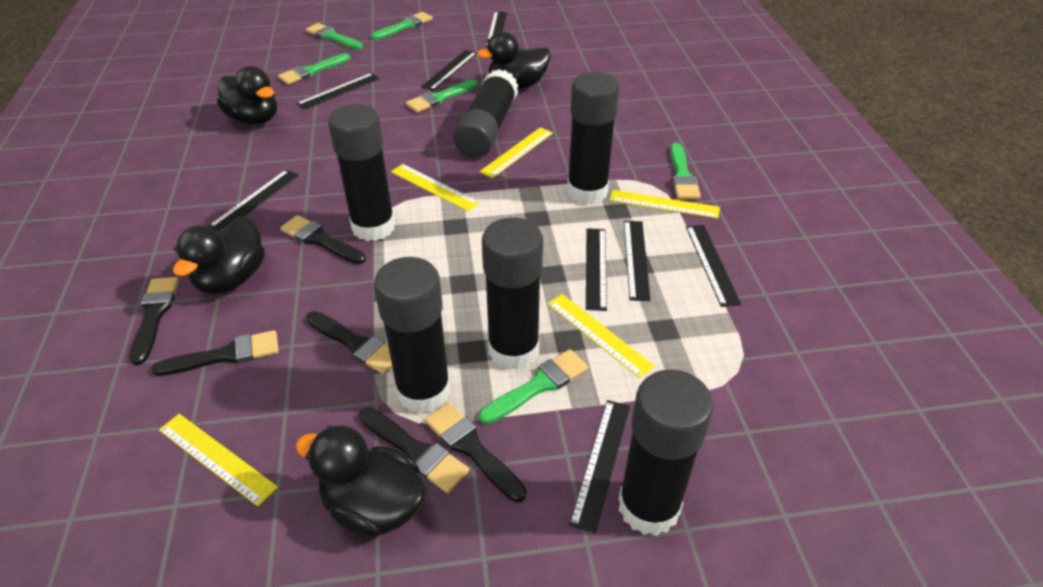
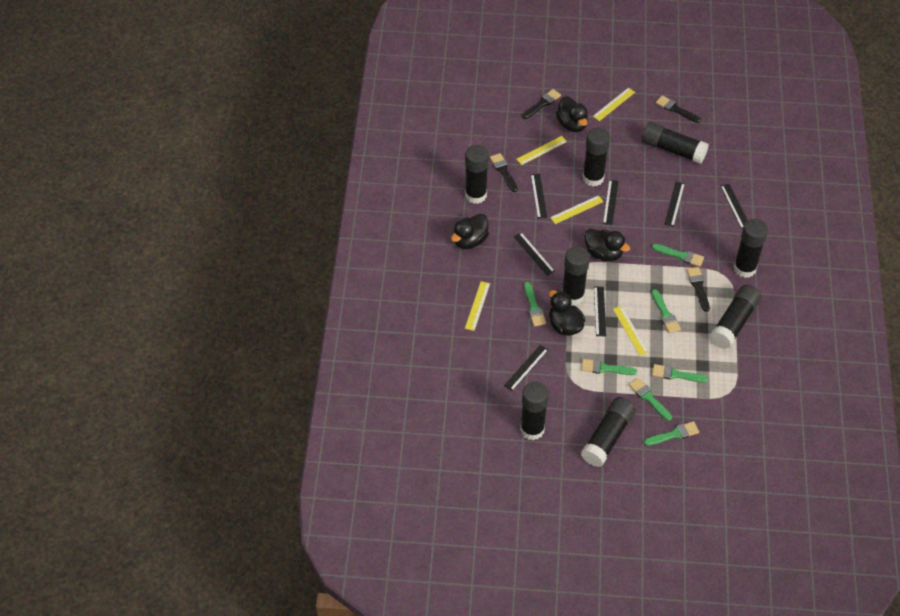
black brush: 6 -> 4
black glue stick: 6 -> 8
black ruler: 8 -> 7
green brush: 6 -> 7

